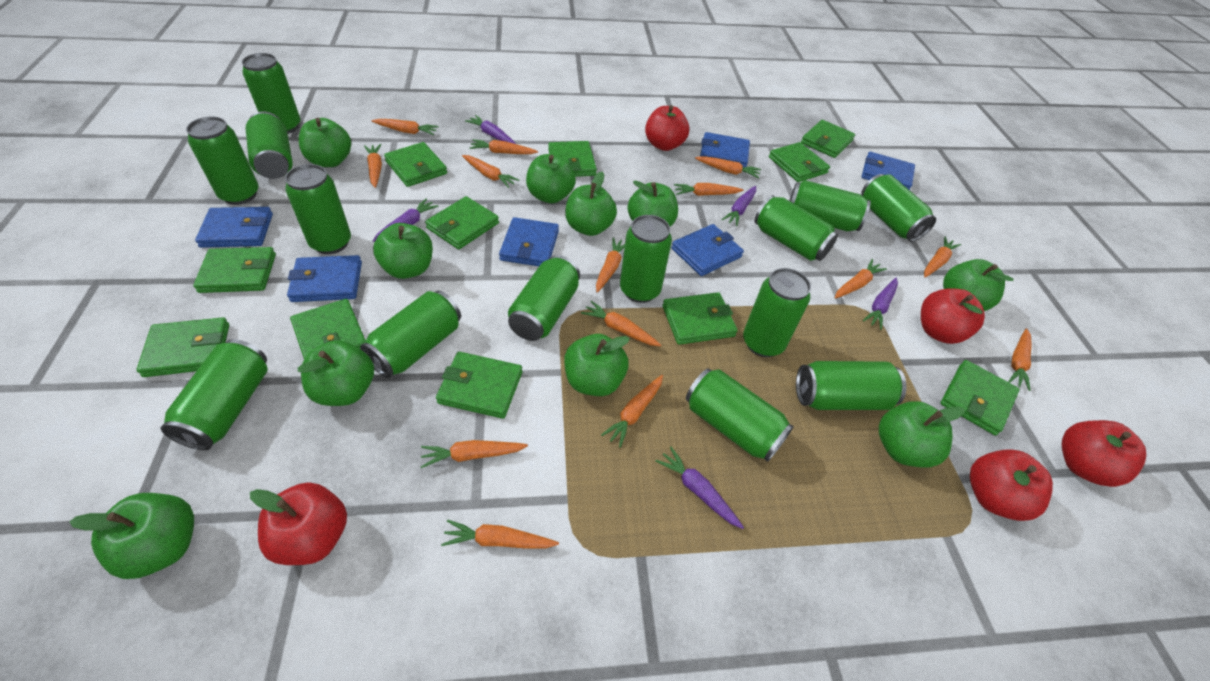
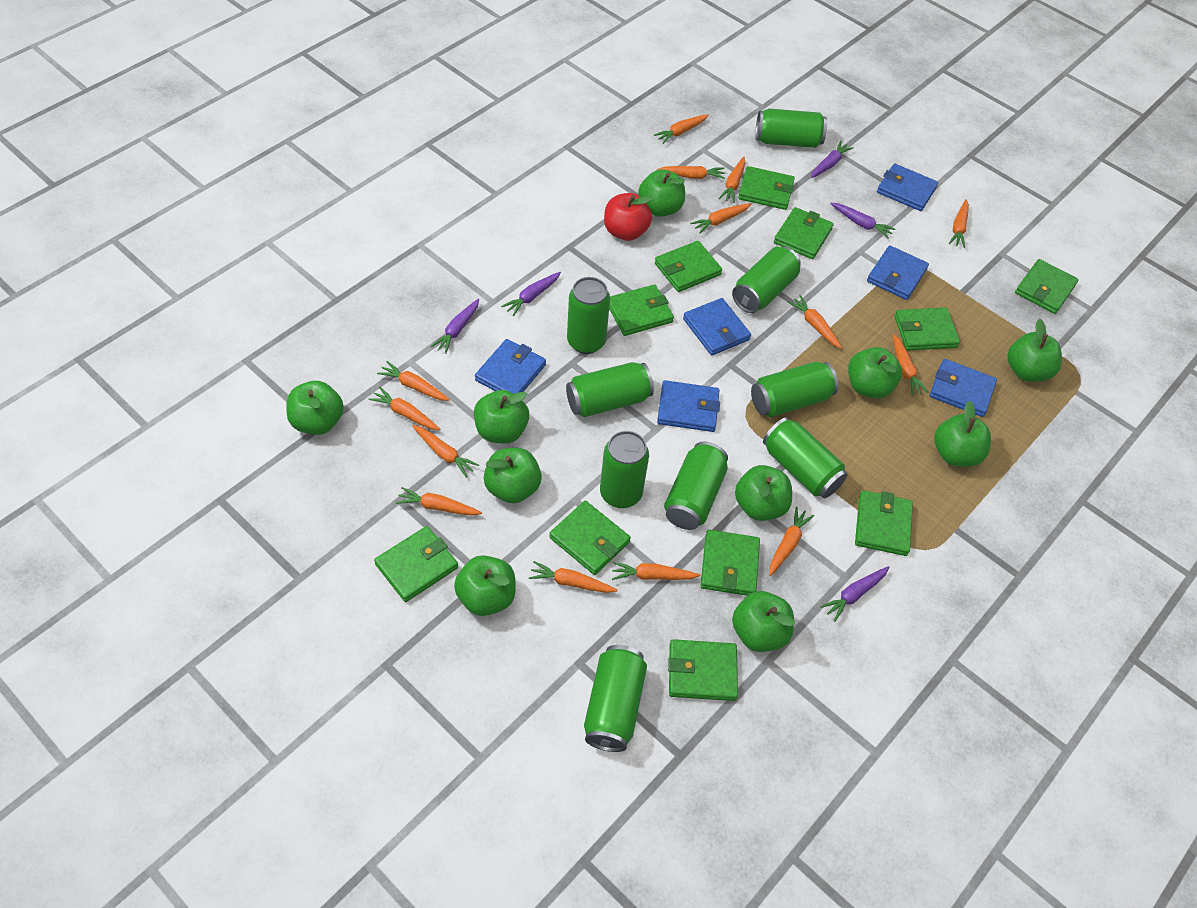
green can: 14 -> 9
red apple: 5 -> 1

